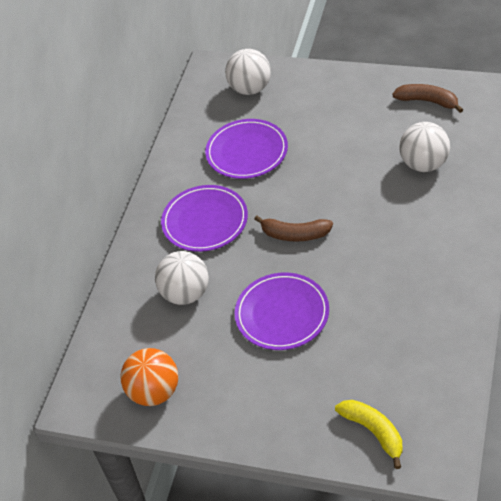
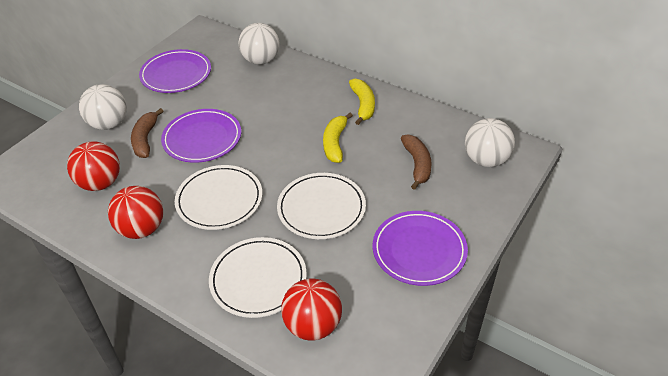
orange ball: 1 -> 0
red ball: 0 -> 3
white plate: 0 -> 3
yellow banana: 1 -> 2

